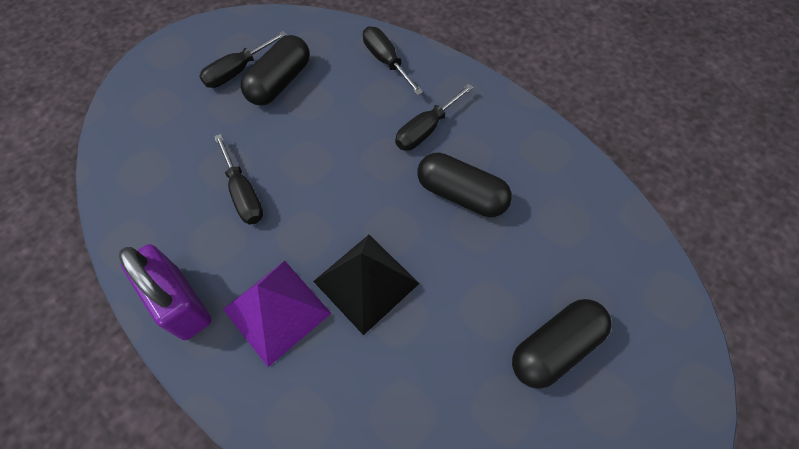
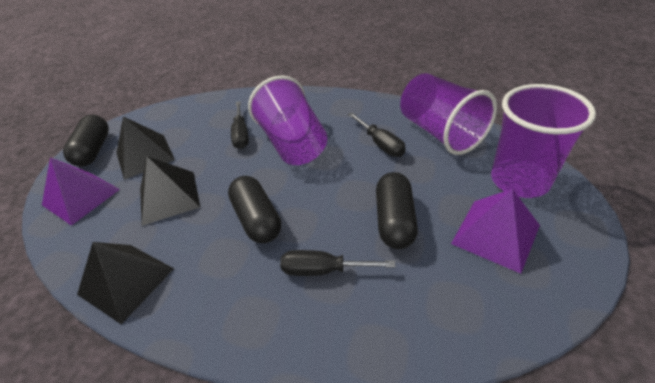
black pyramid: 1 -> 3
black screwdriver: 4 -> 3
purple cup: 0 -> 3
purple padlock: 1 -> 0
purple pyramid: 1 -> 2

